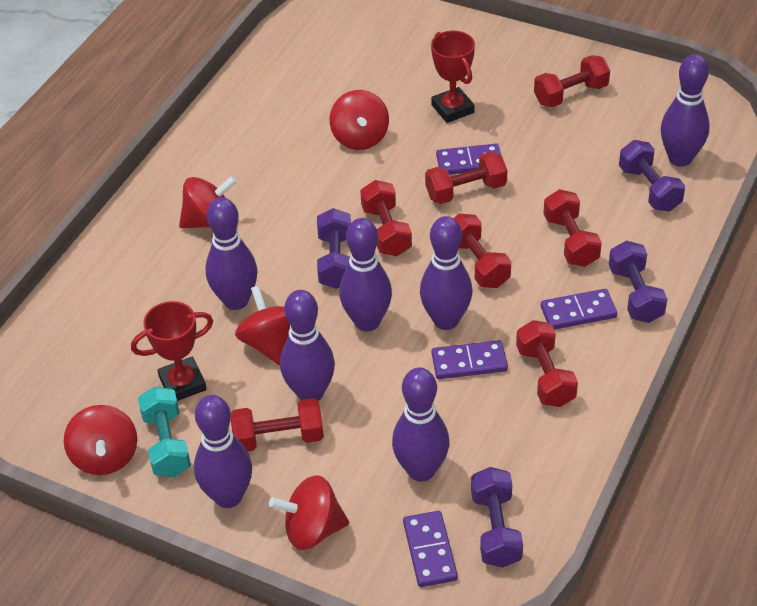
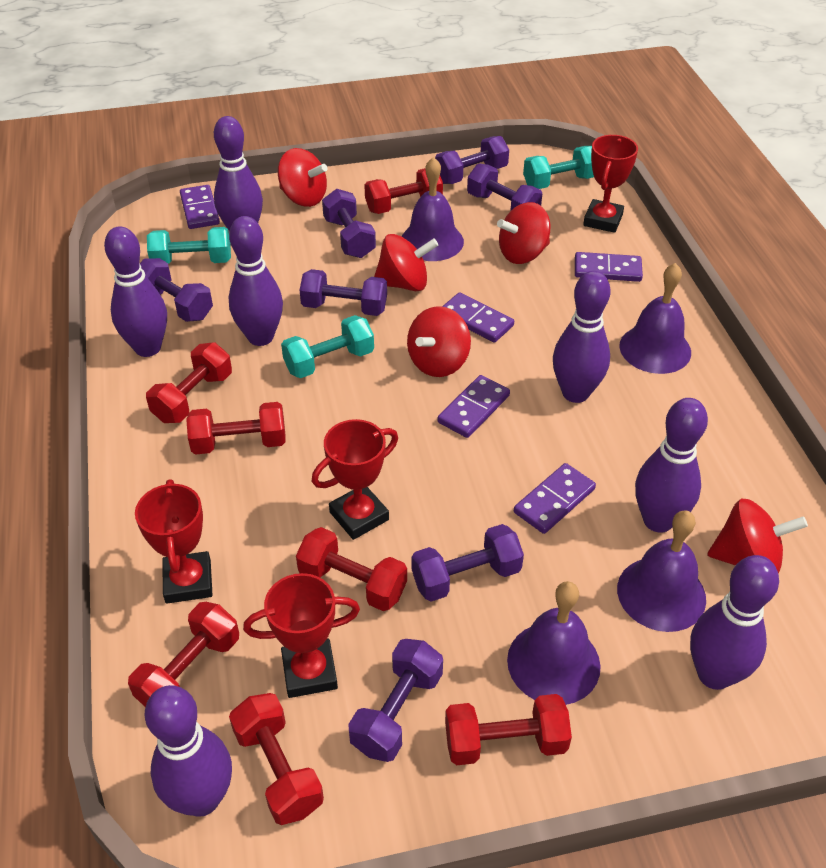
purple bell: 0 -> 4
purple domino: 4 -> 5
purple dumbbell: 4 -> 7
red trophy: 2 -> 4
turquoise dumbbell: 1 -> 3

